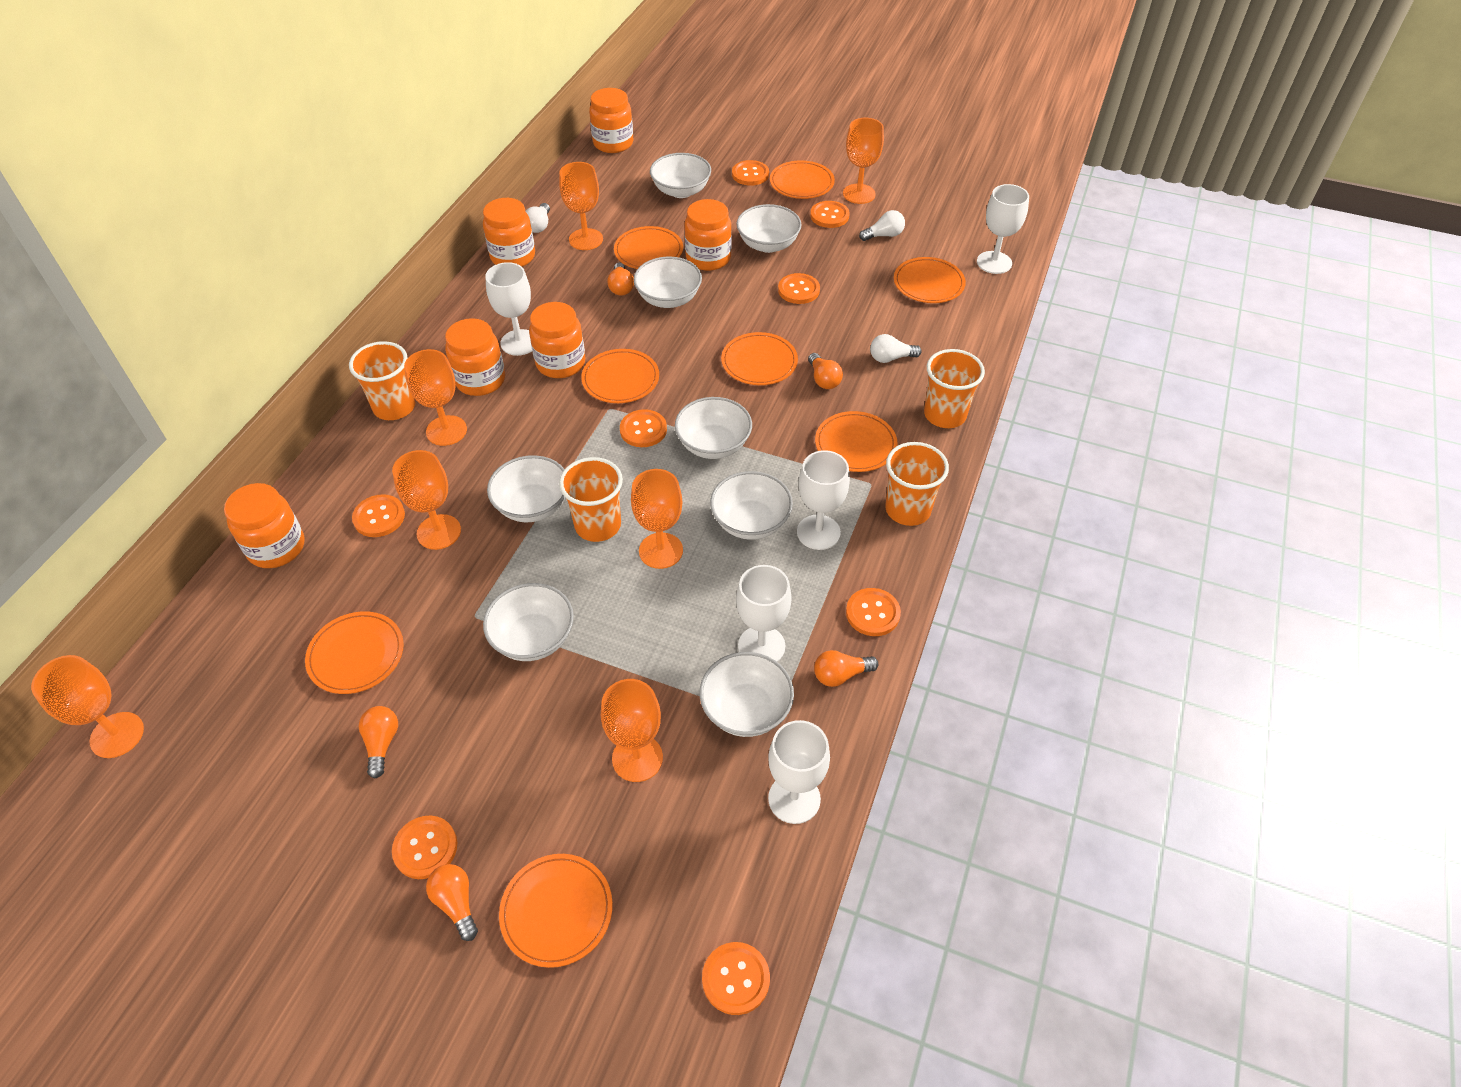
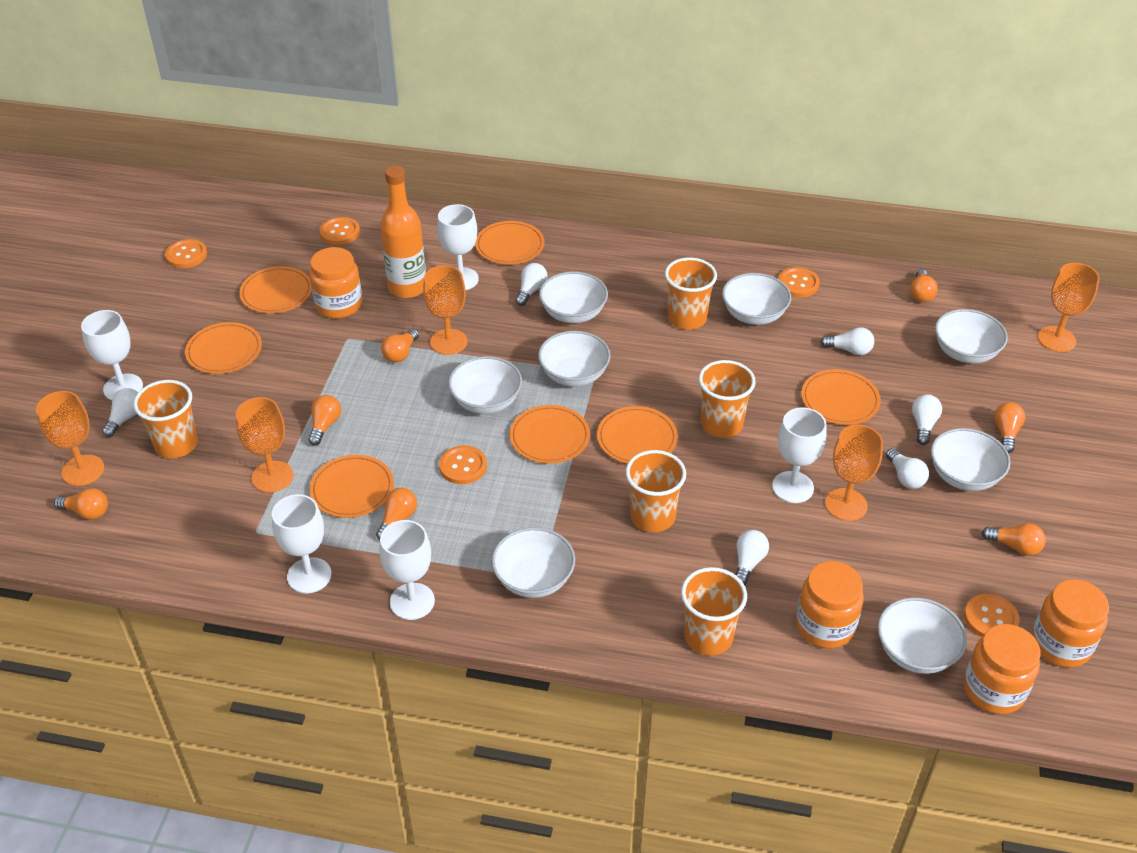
orange bottle: 0 -> 1
orange button: 8 -> 5
orange cup: 4 -> 5
orange goblet: 7 -> 5
orange jar: 6 -> 4
orange light bulb: 5 -> 7
orange plate: 8 -> 7
white light bulb: 3 -> 6

